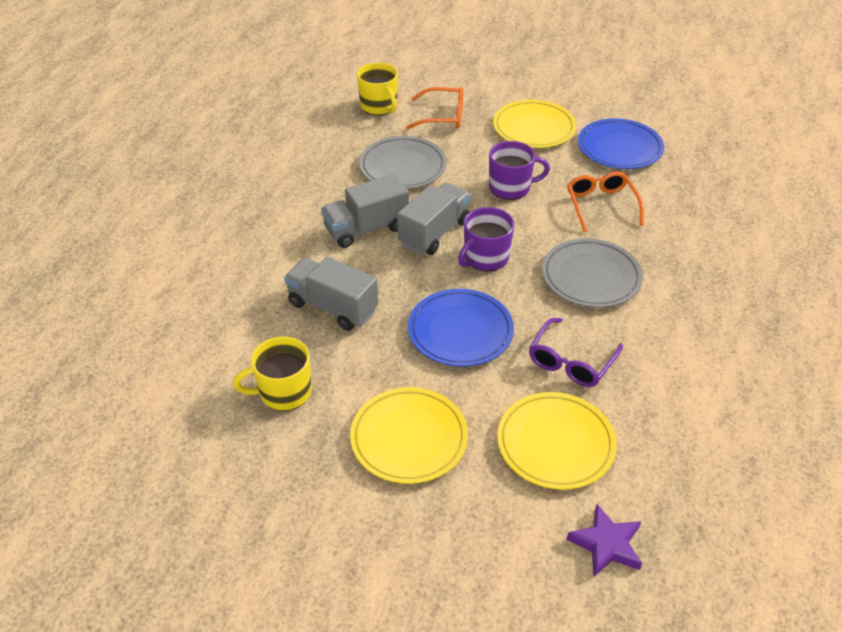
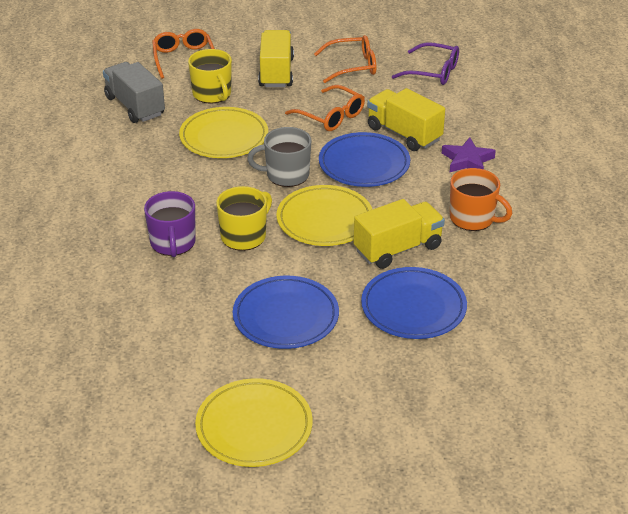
blue plate: 2 -> 3
grey mug: 0 -> 1
grey plate: 2 -> 0
grey truck: 3 -> 1
orange glasses: 2 -> 3
orange mug: 0 -> 1
purple mug: 2 -> 1
yellow truck: 0 -> 3

